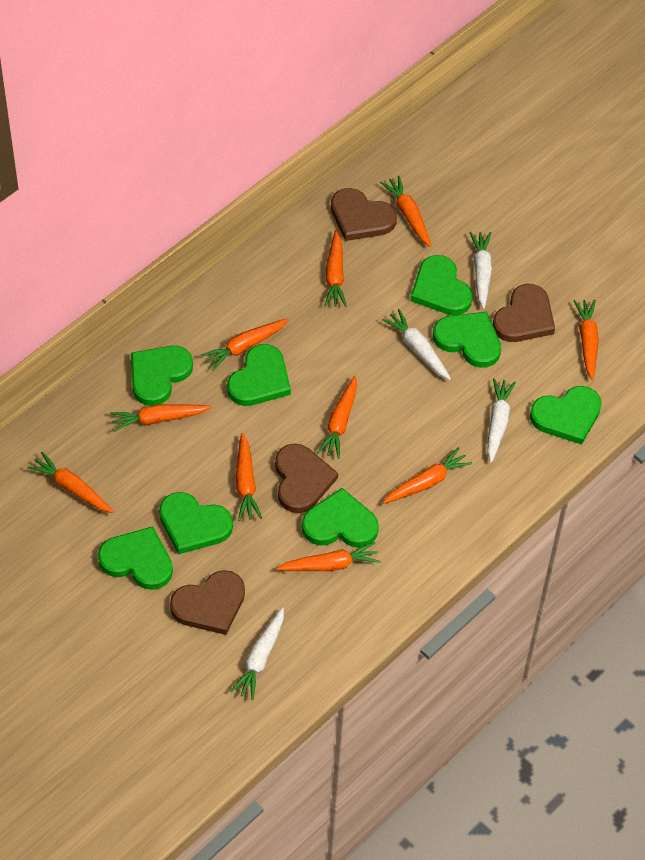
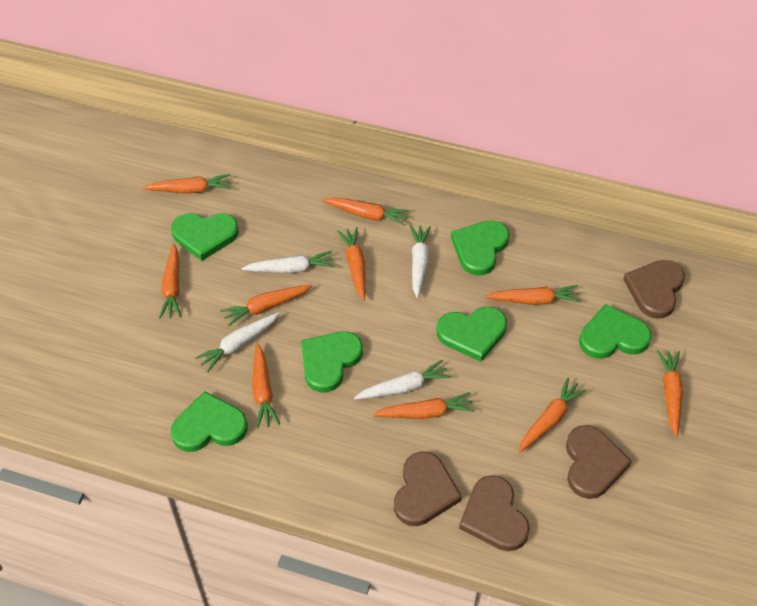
green heart: 8 -> 6

